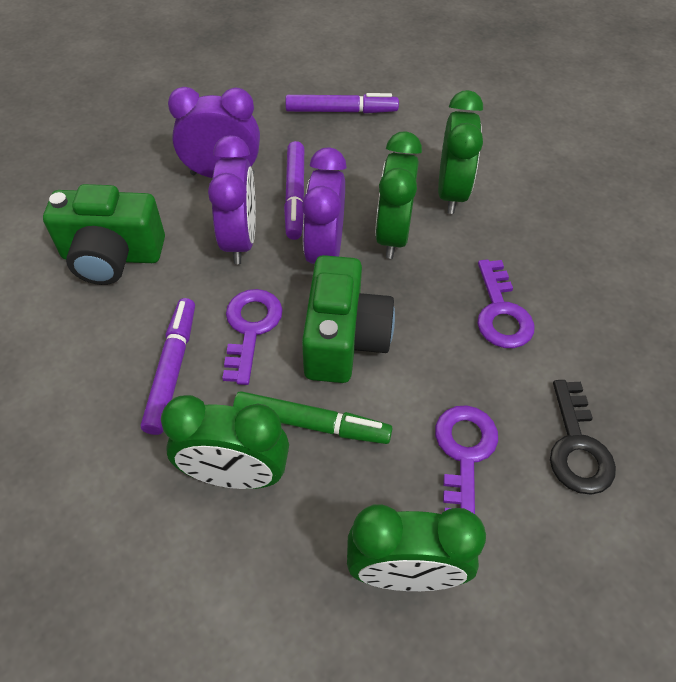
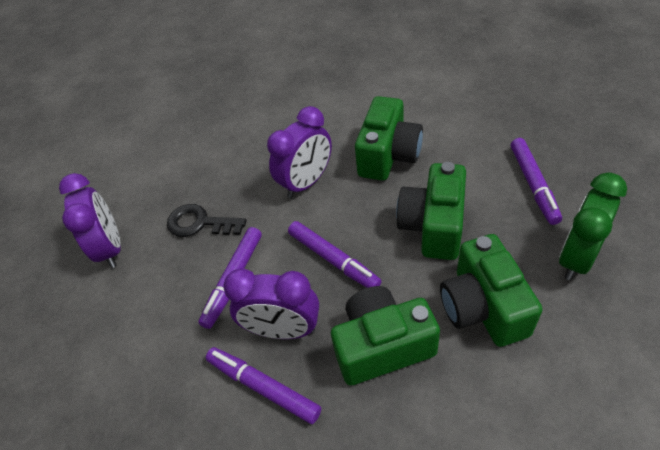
green camera: 2 -> 4
green clock: 4 -> 1
green marker: 1 -> 0
purple key: 3 -> 0
purple marker: 3 -> 4

